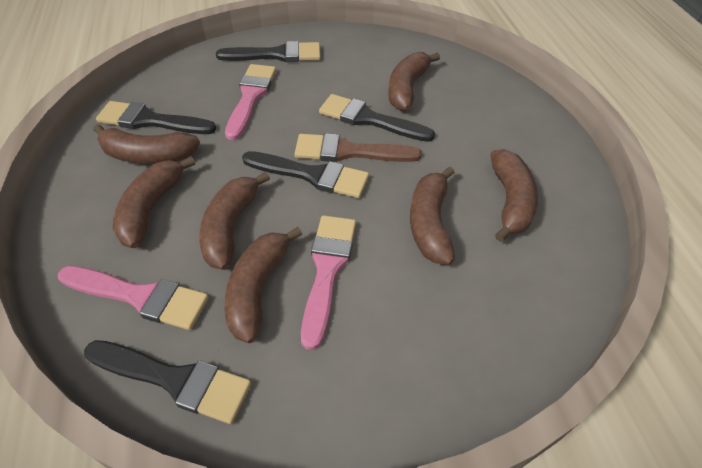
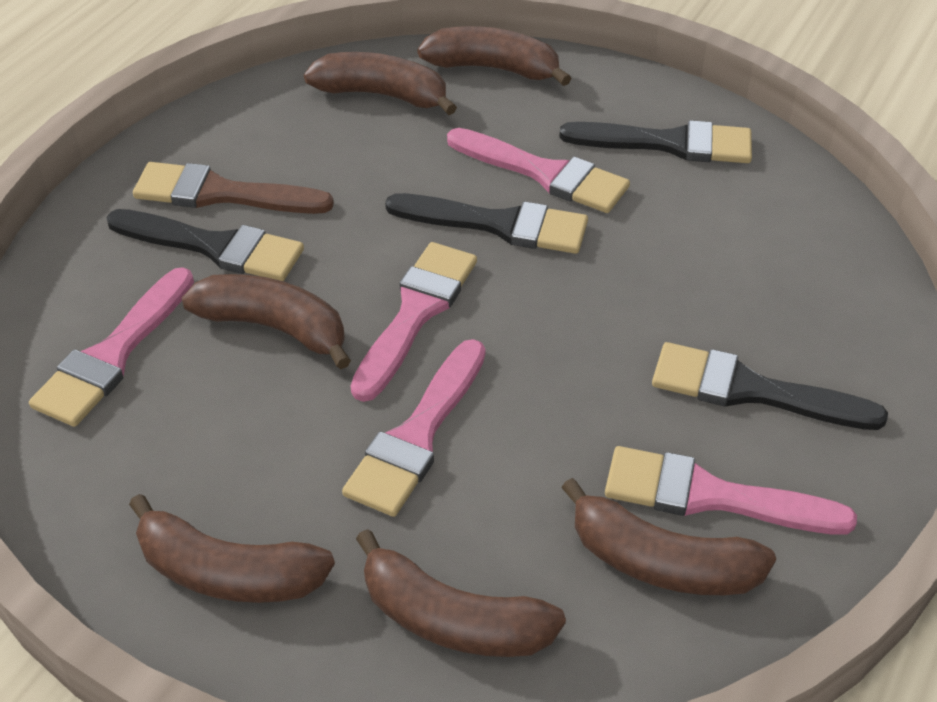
black brush: 5 -> 4
brown banana: 7 -> 6
pink brush: 3 -> 5

